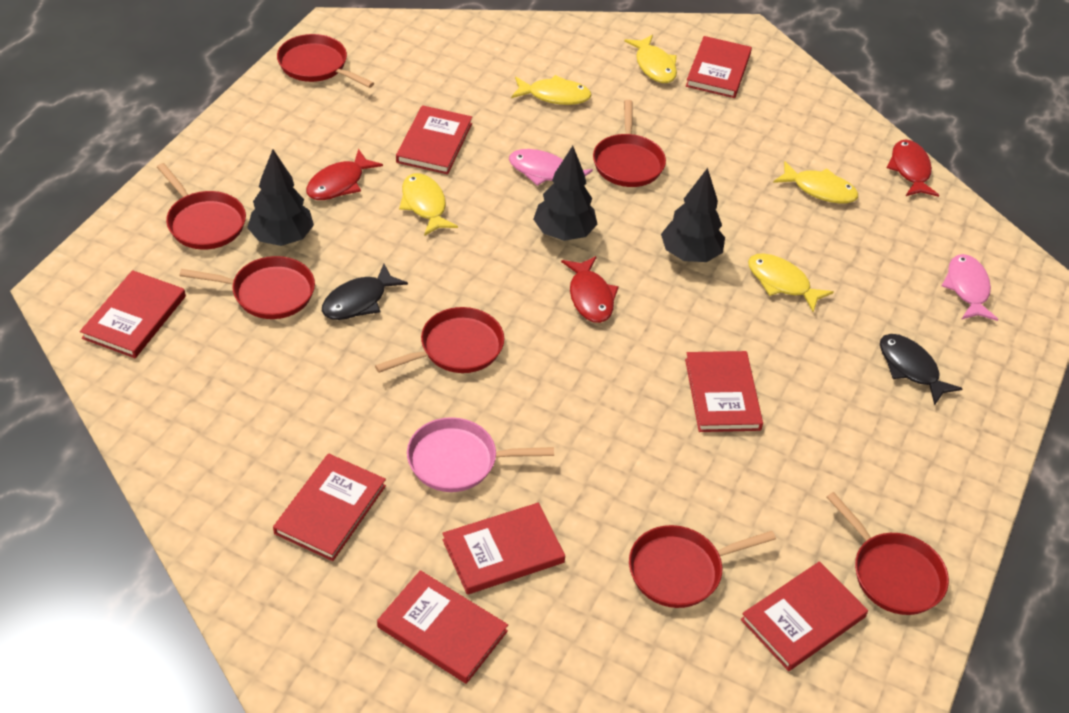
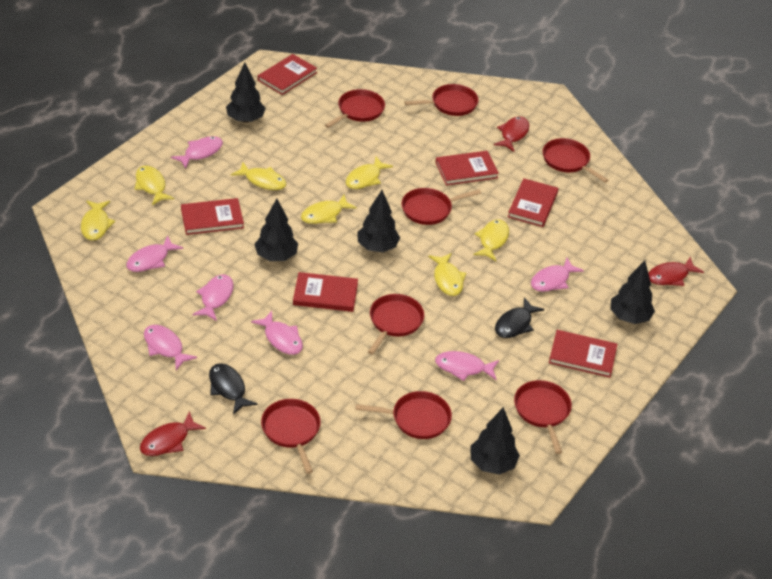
black tree: 3 -> 5
pink fish: 2 -> 7
pink pan: 1 -> 0
red book: 8 -> 6
red pan: 7 -> 8
yellow fish: 5 -> 7

